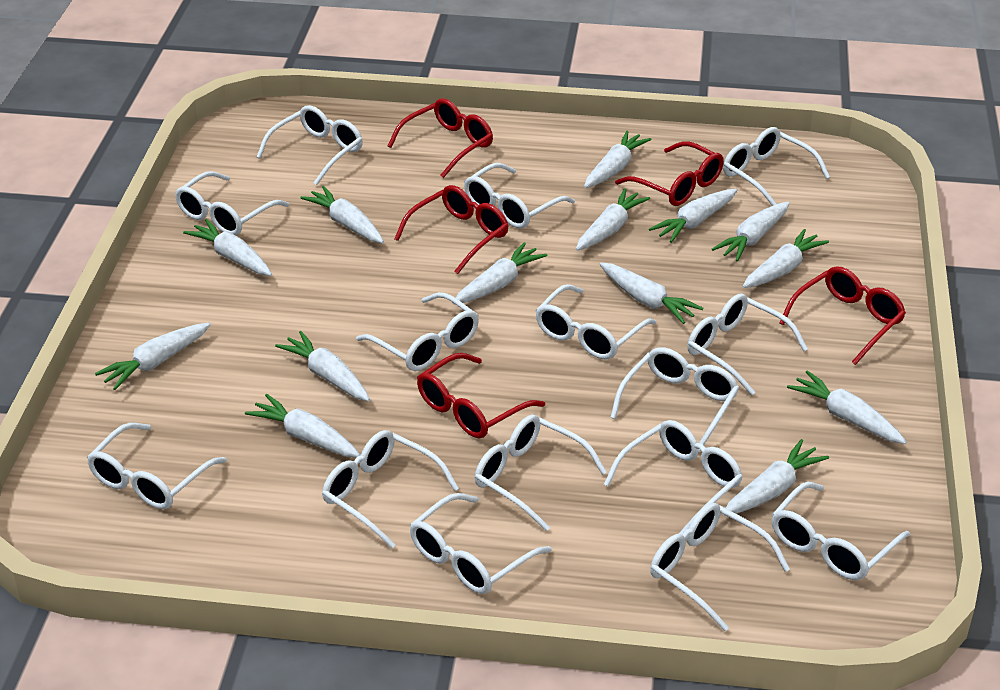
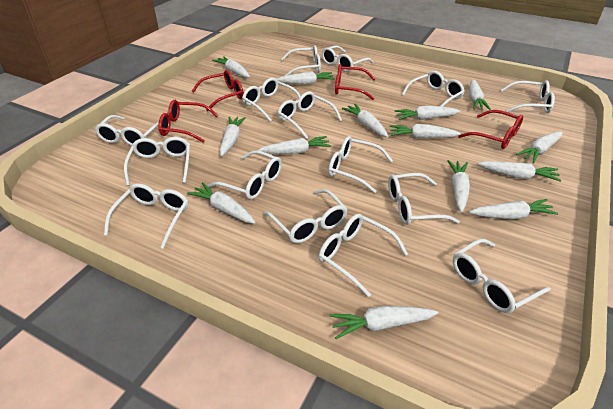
red glasses: 5 -> 4

